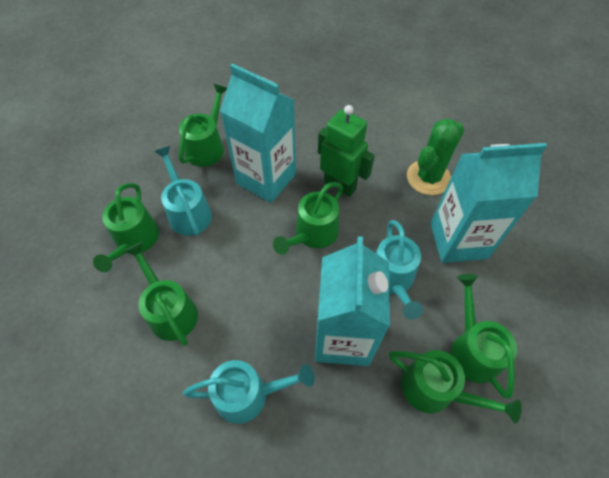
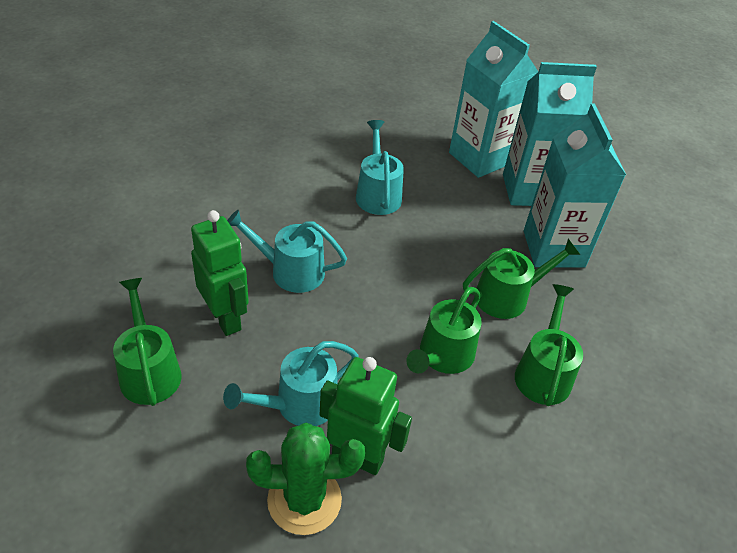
green robot: 1 -> 2
green watering can: 6 -> 4

